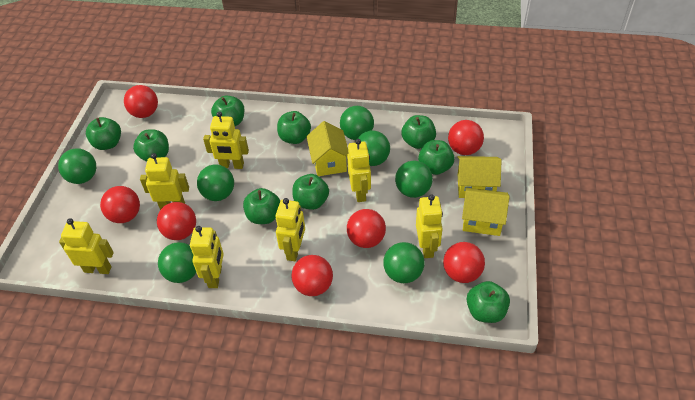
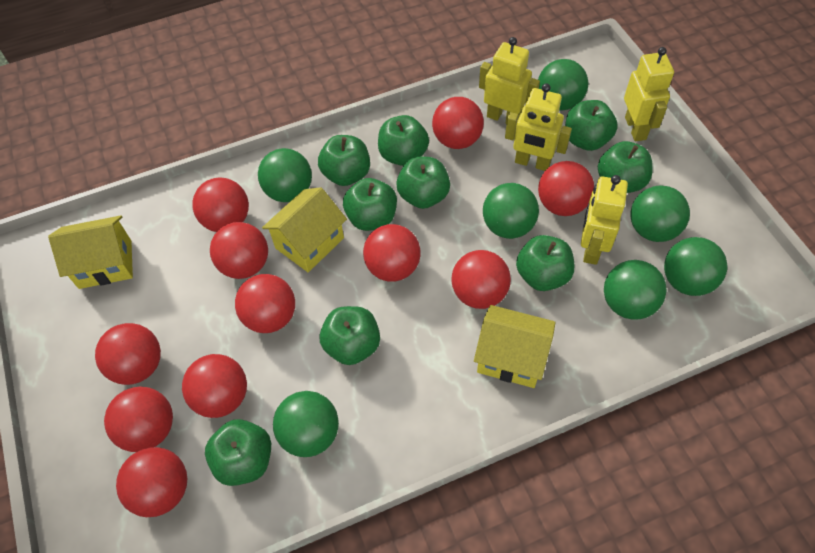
red ball: 7 -> 11
yellow robot: 7 -> 4

